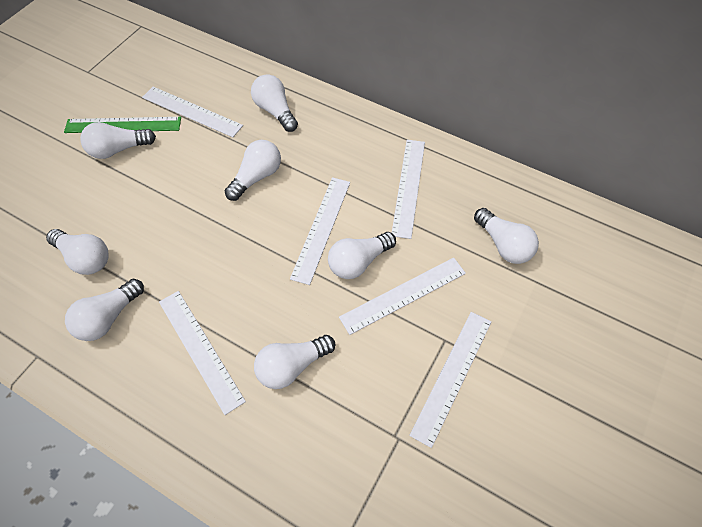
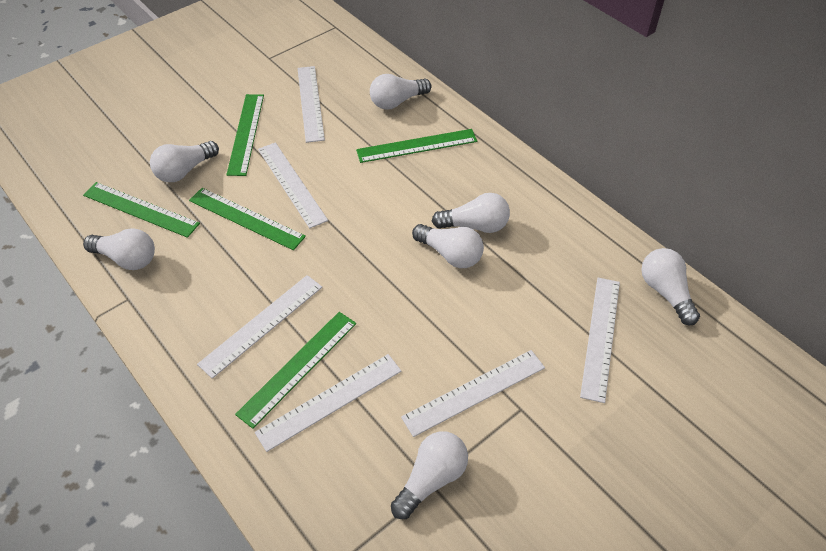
green ruler: 1 -> 5
white light bulb: 8 -> 7

